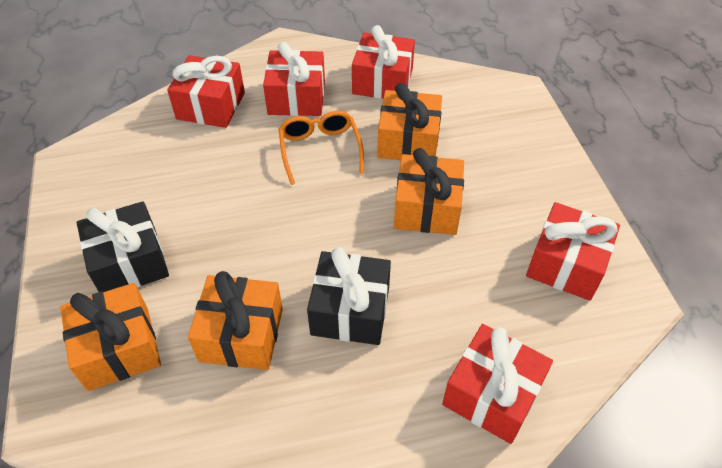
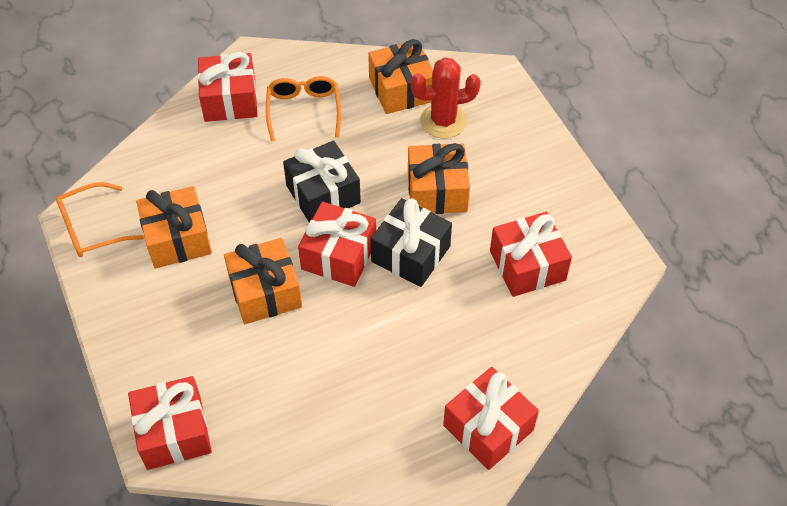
orange glasses: 1 -> 2
red cactus: 0 -> 1

